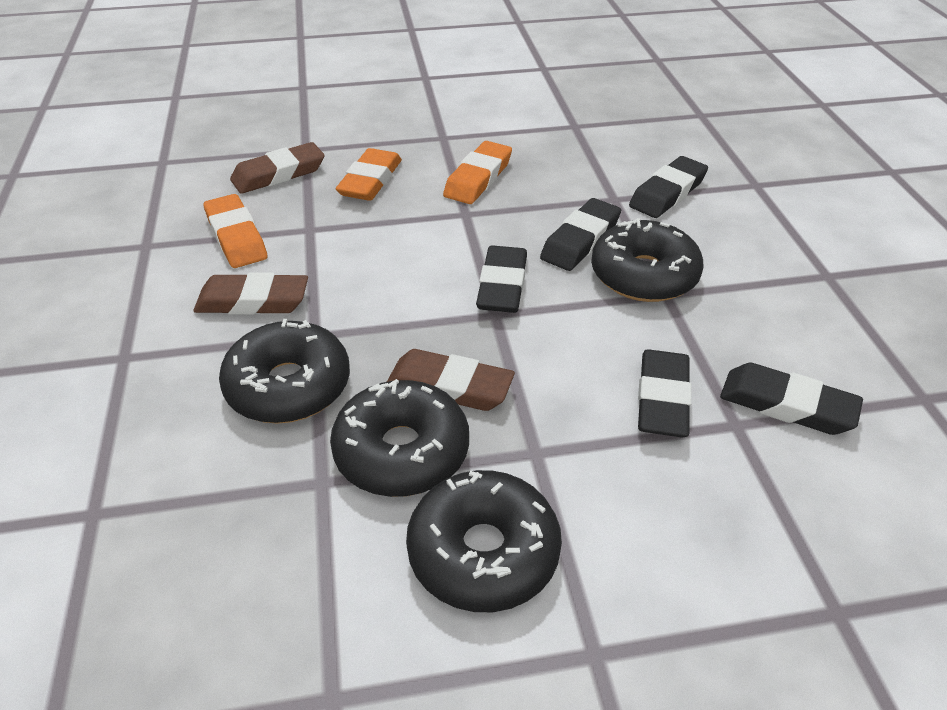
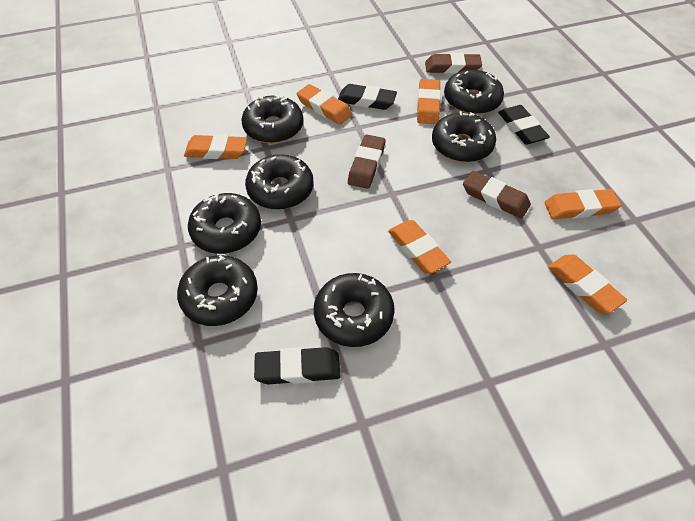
black donut: 4 -> 7
black eraser: 5 -> 3
orange eraser: 3 -> 6

